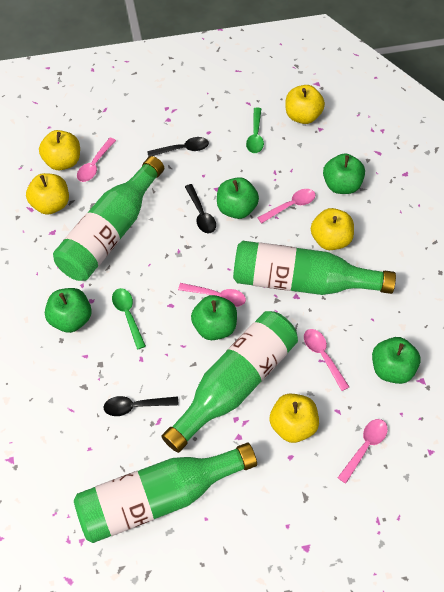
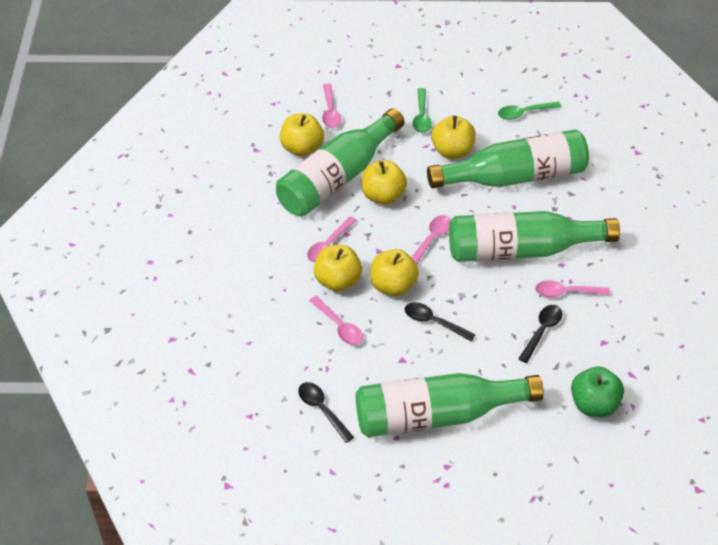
green apple: 5 -> 1

